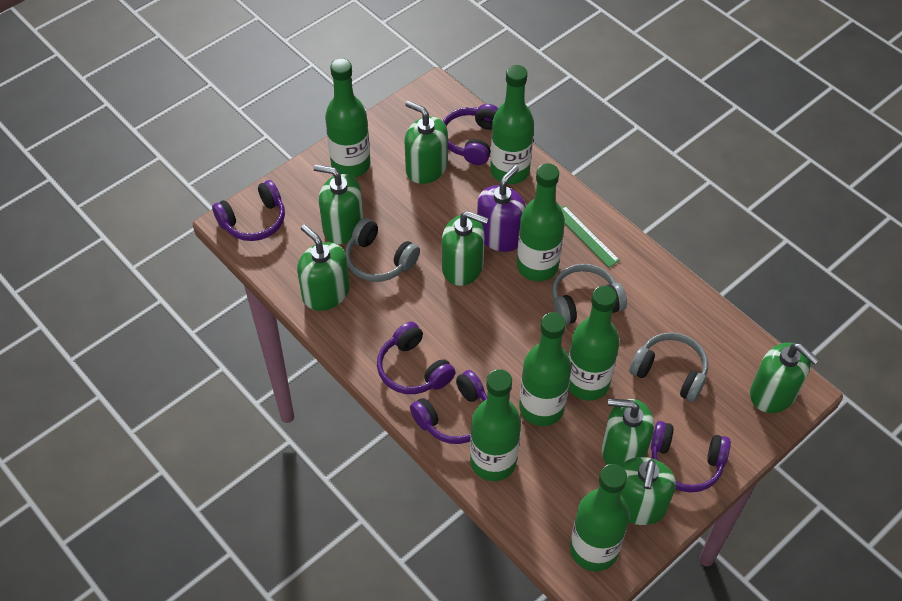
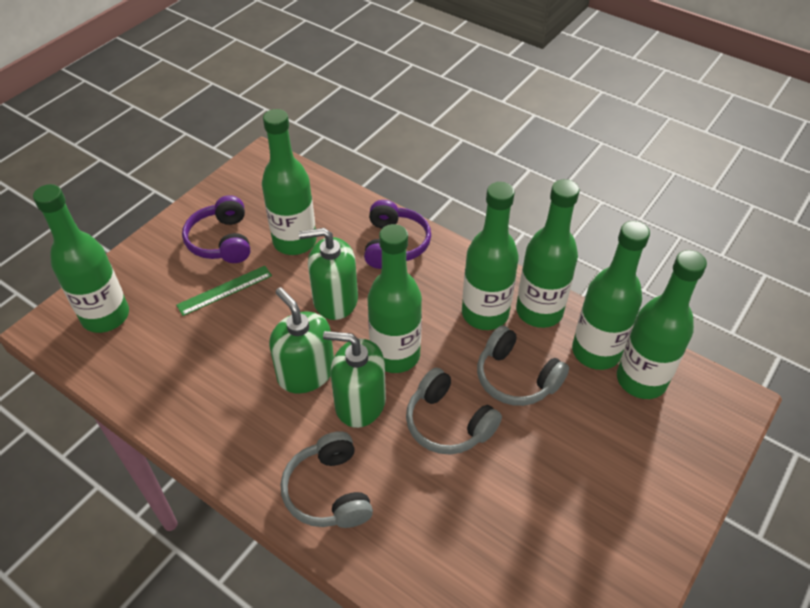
green soap dispenser: 7 -> 3
purple headphones: 5 -> 2
purple soap dispenser: 1 -> 0

